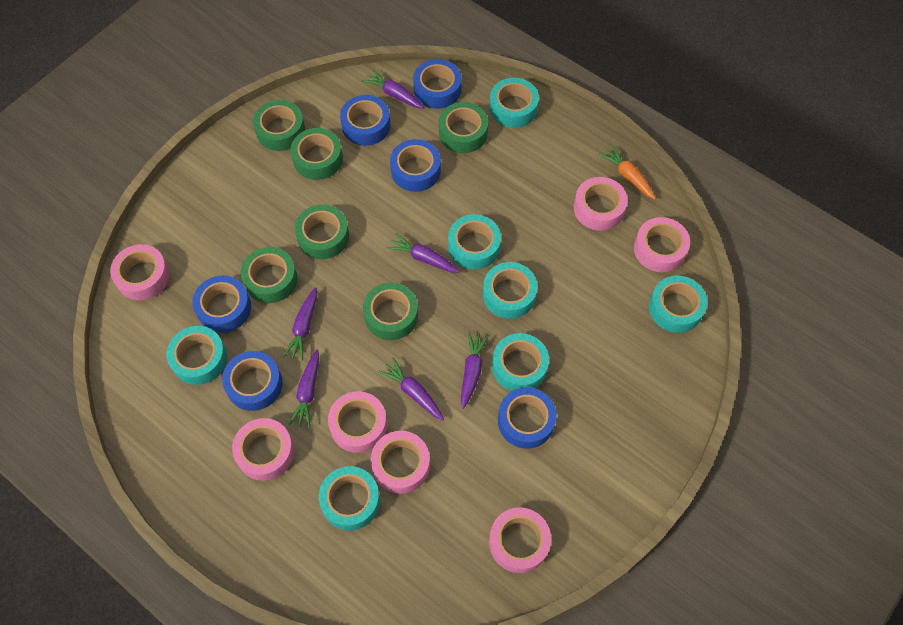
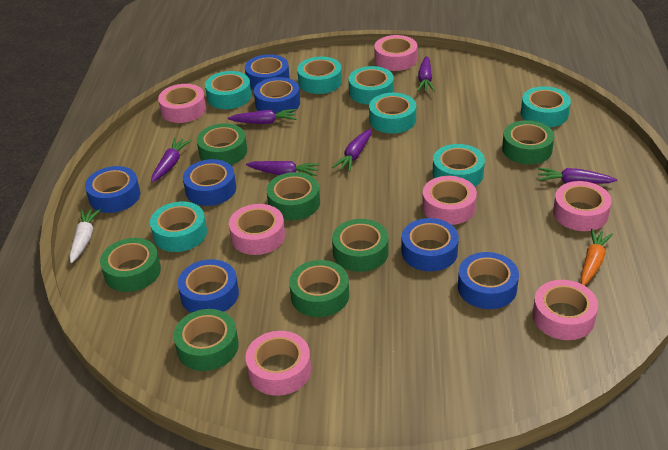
blue tape: 6 -> 7
green tape: 6 -> 7
white carrot: 0 -> 1

